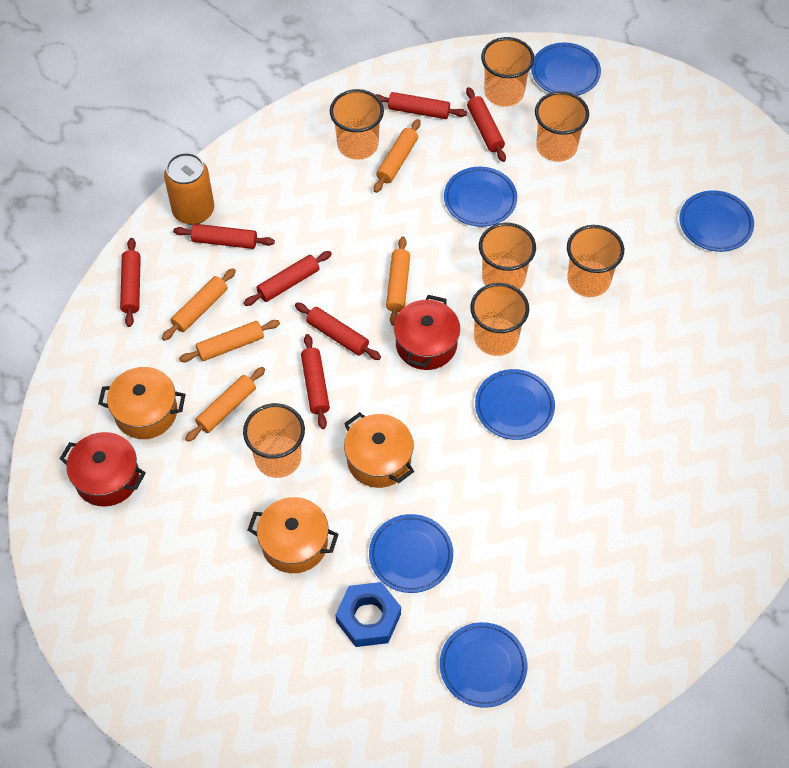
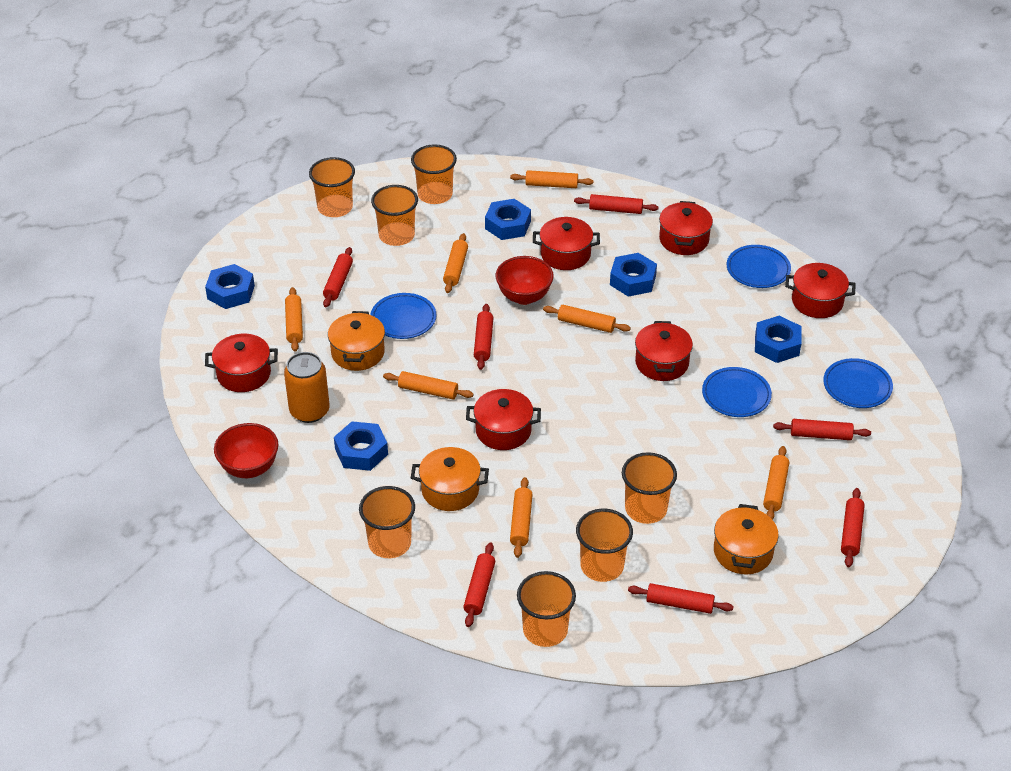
blue nut: 1 -> 5
blue plate: 6 -> 4
orange rolling pin: 5 -> 7
red bowl: 0 -> 2
red pot: 2 -> 6

